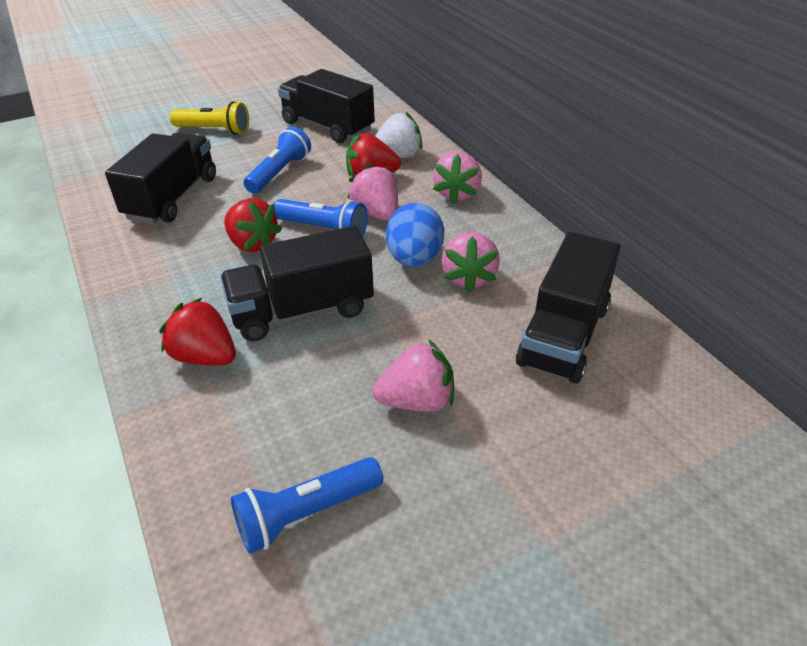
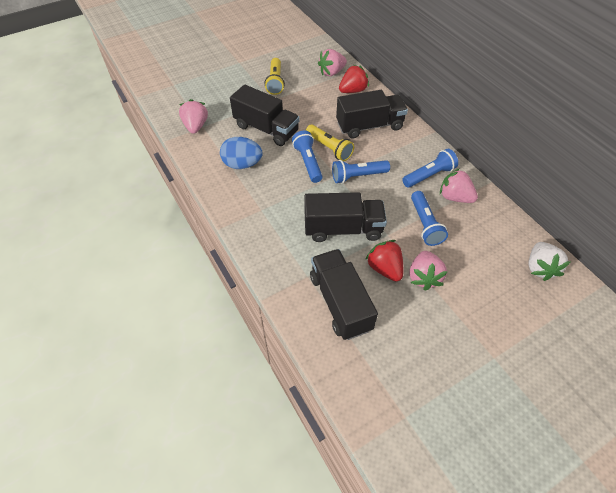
blue flashlight: 3 -> 4
red strawberry: 3 -> 2
yellow flashlight: 1 -> 2

